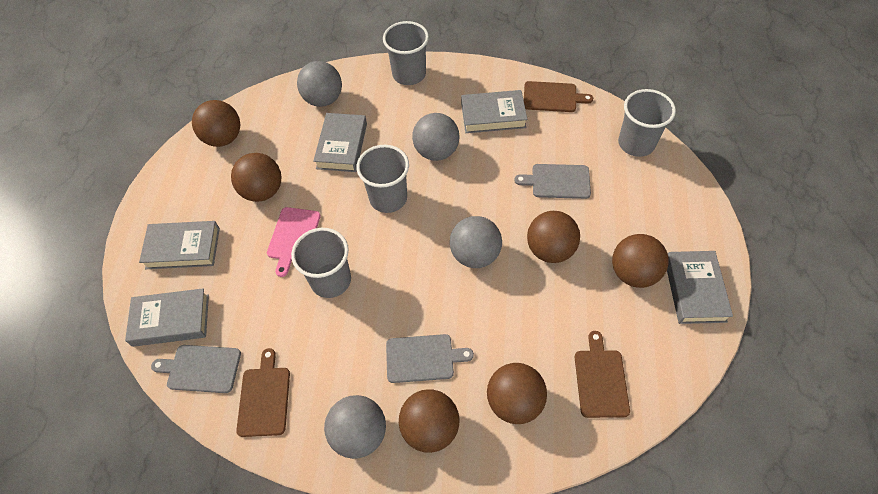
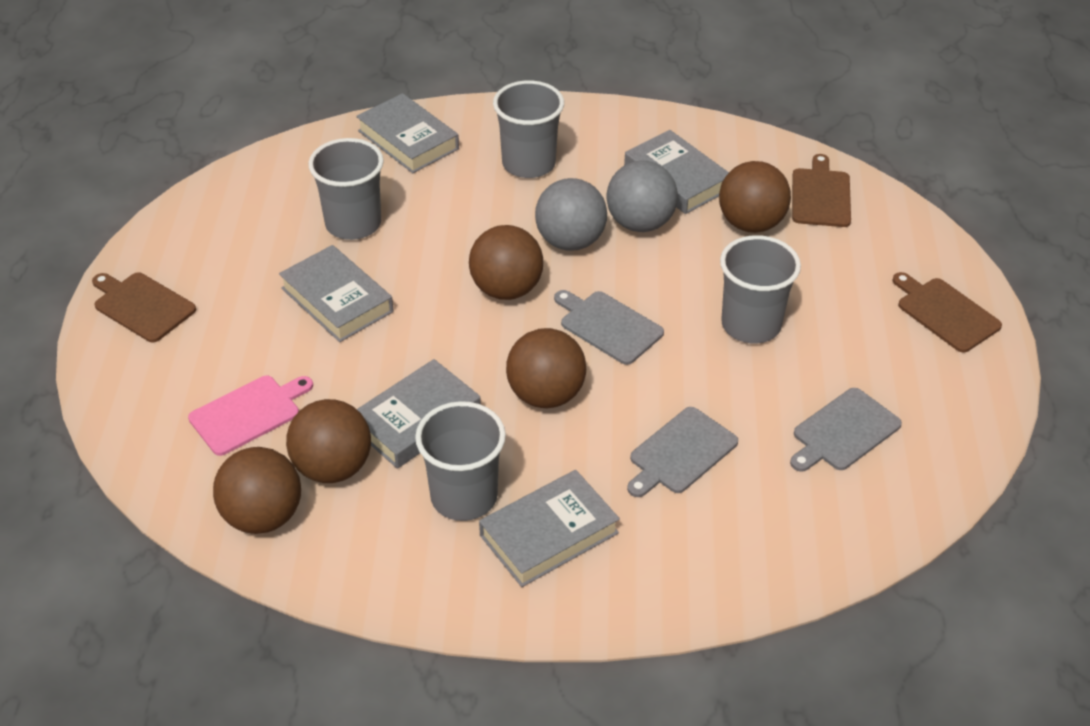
brown ball: 6 -> 5
grey ball: 4 -> 2

